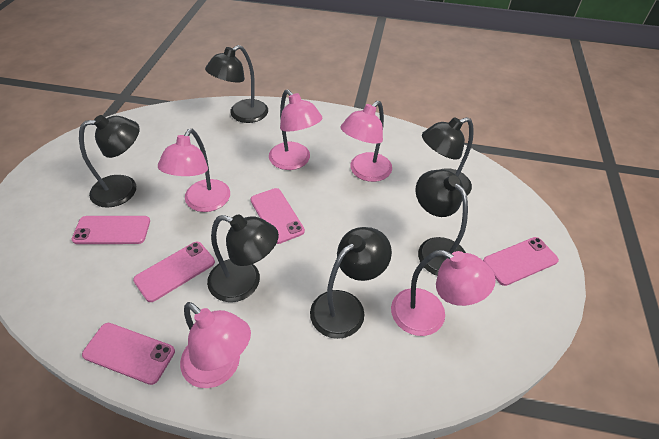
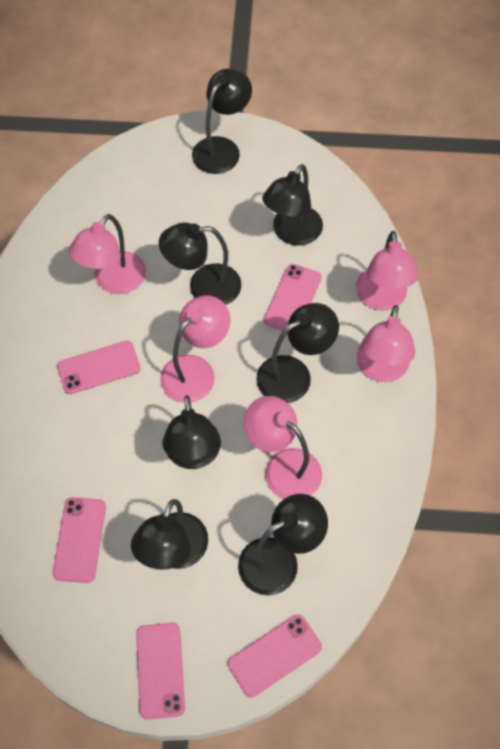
black lamp: 6 -> 7

